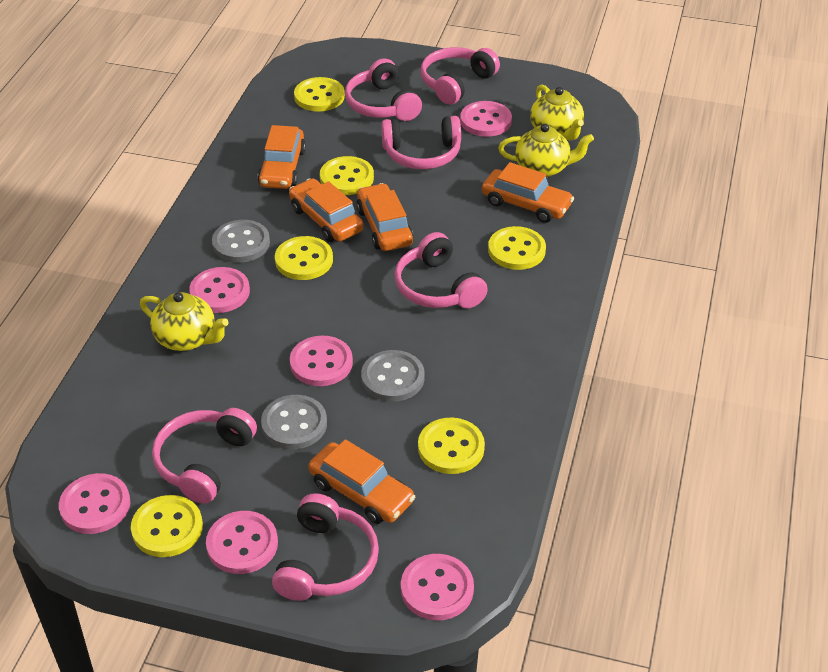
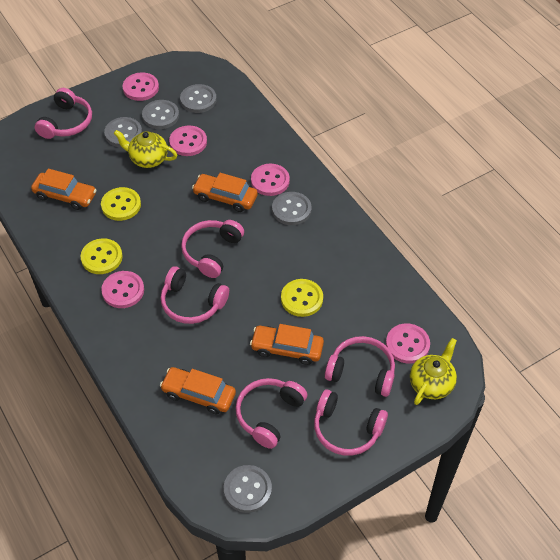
grey button: 3 -> 5
orange car: 5 -> 4
pink button: 6 -> 5
yellow button: 6 -> 3
yellow teapot: 3 -> 2

